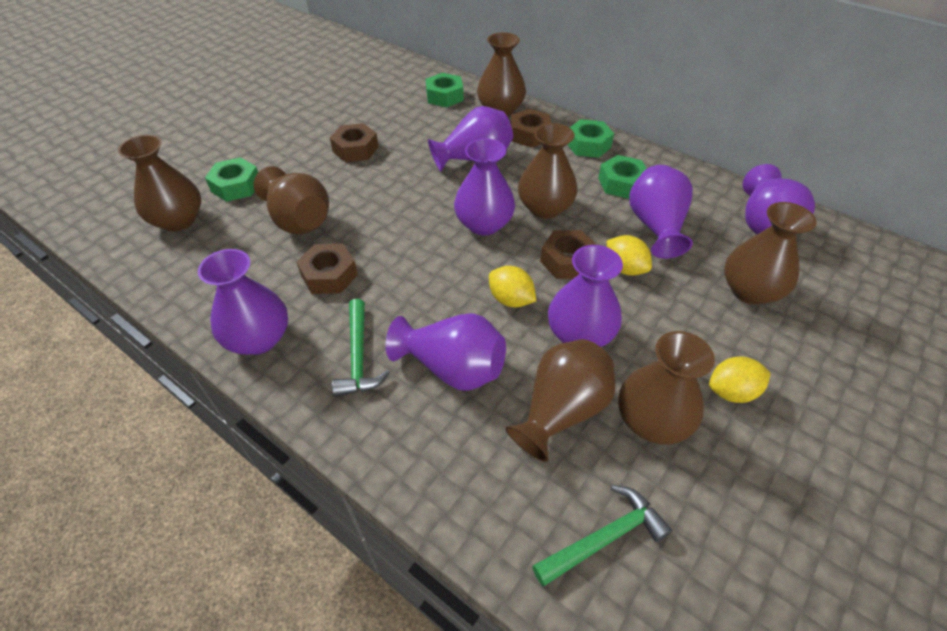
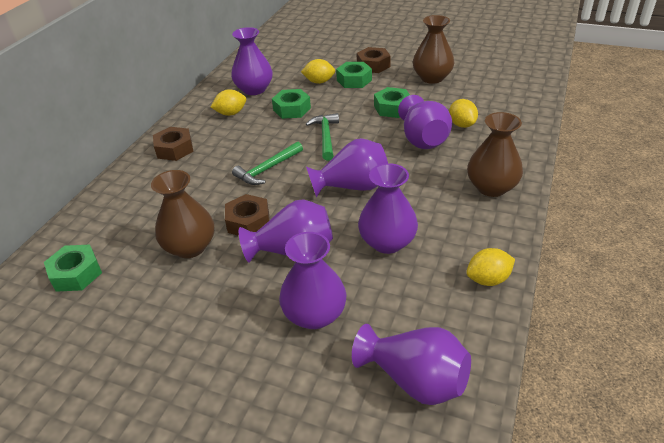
brown nut: 4 -> 3
brown vase: 7 -> 3
yellow lemon: 3 -> 4

